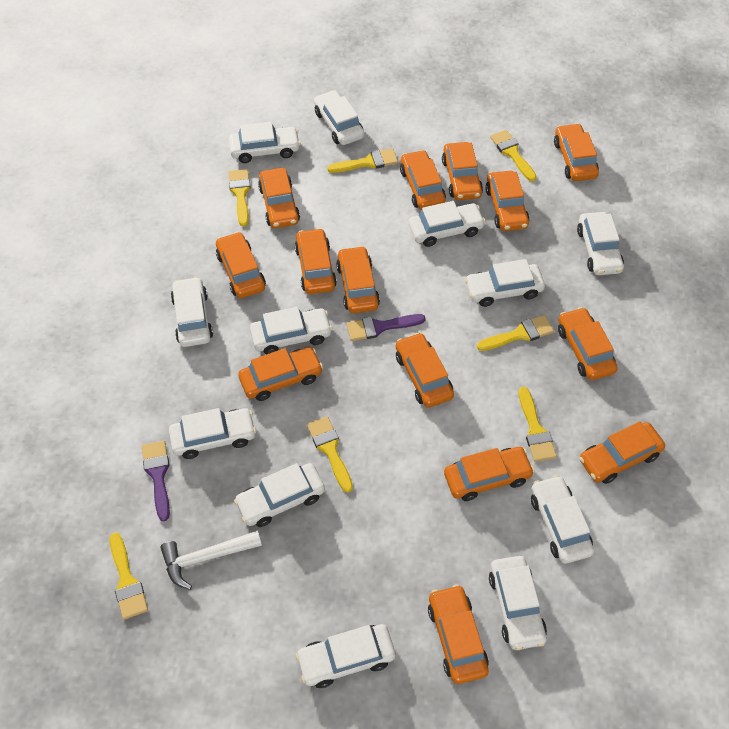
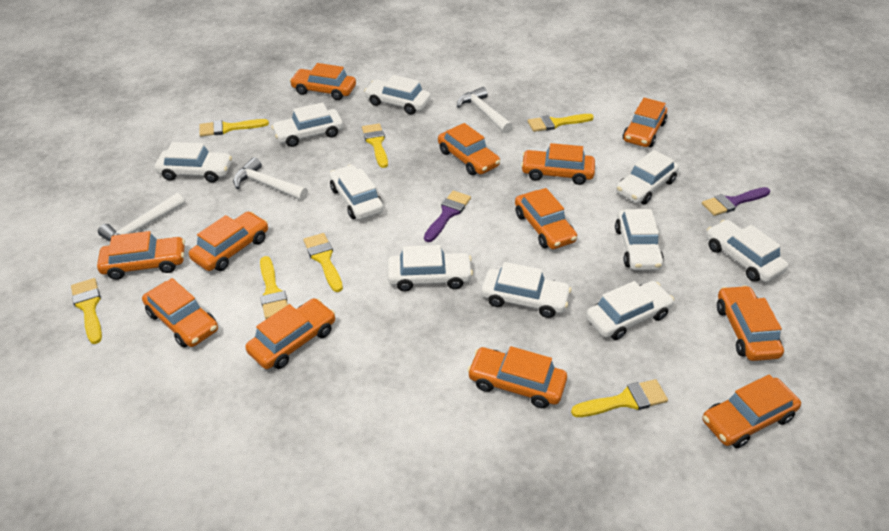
orange car: 14 -> 12
white car: 12 -> 10
white hammer: 1 -> 3

